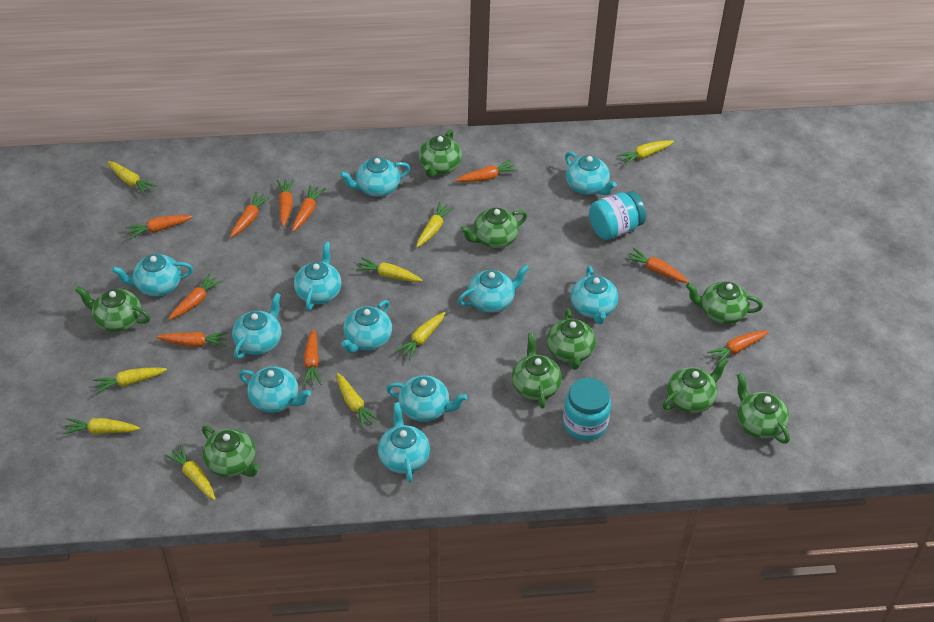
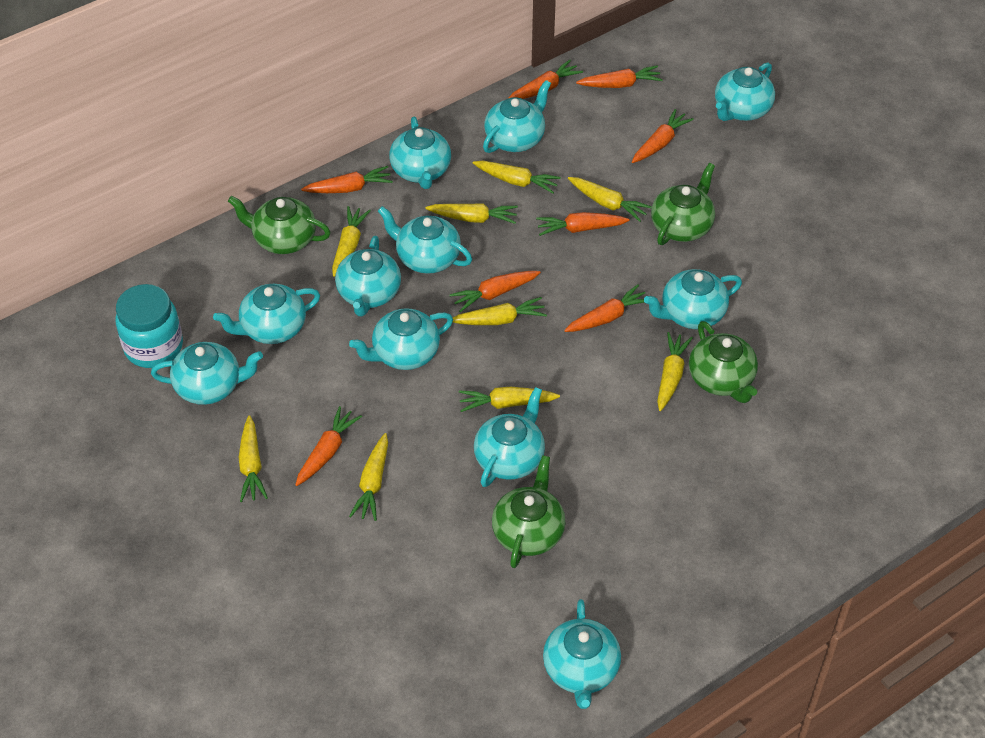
green teapot: 9 -> 4
orange carrot: 10 -> 8
turquoise jar: 2 -> 1

